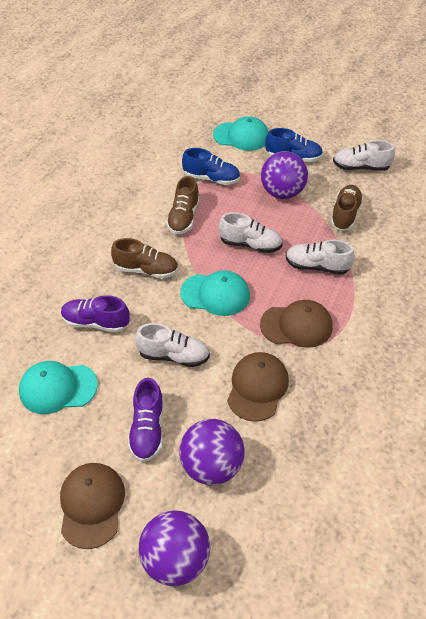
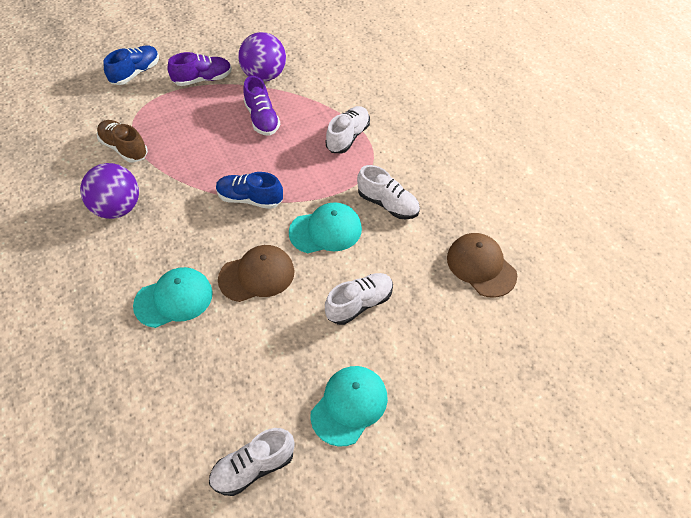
brown cap: 3 -> 2
brown shoe: 3 -> 1
purple ball: 3 -> 2

